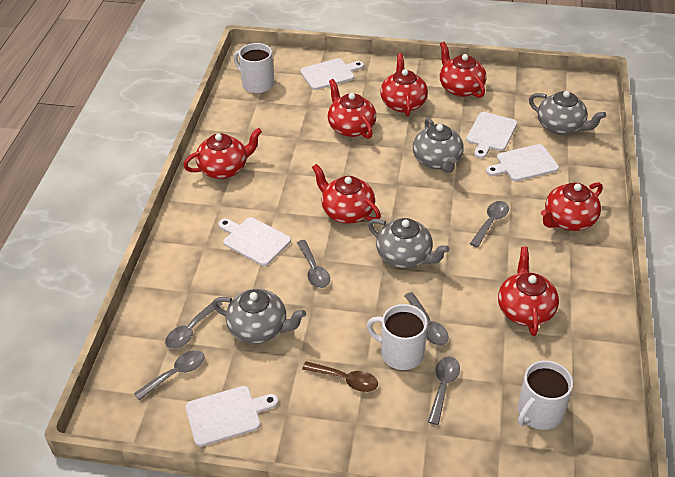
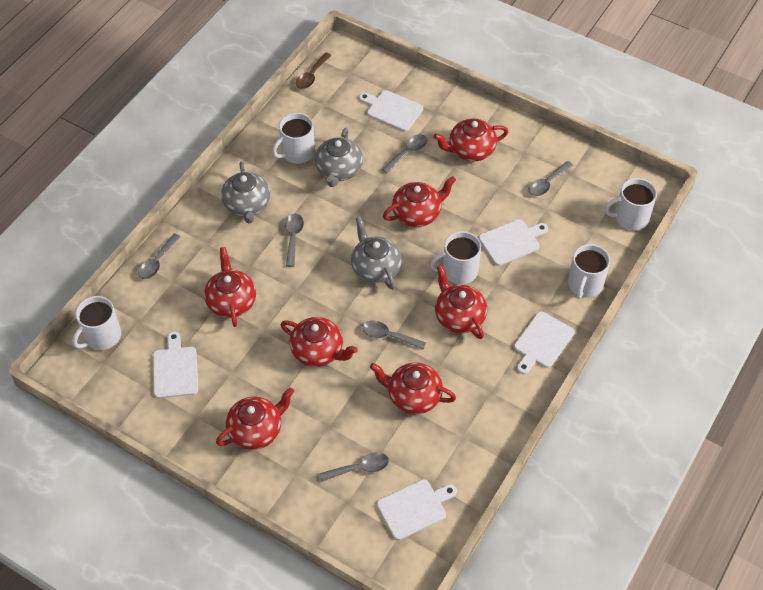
grey teapot: 4 -> 3
white mug: 3 -> 5

